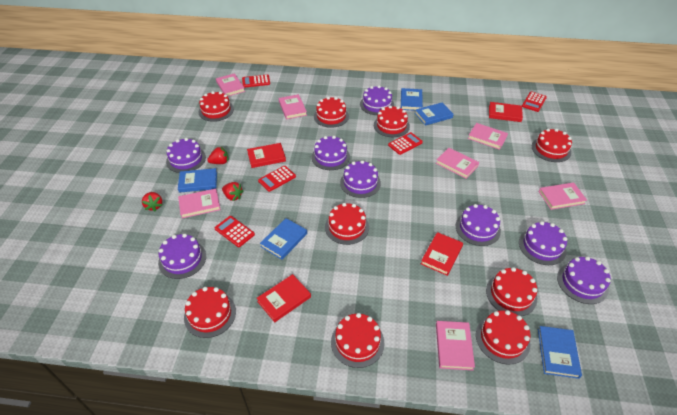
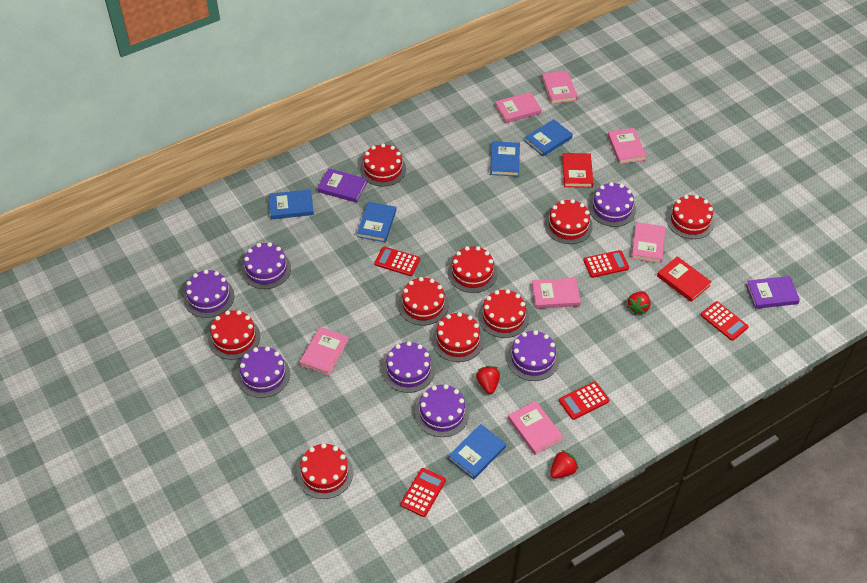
purple book: 0 -> 2
purple cake: 8 -> 7
red book: 4 -> 2

